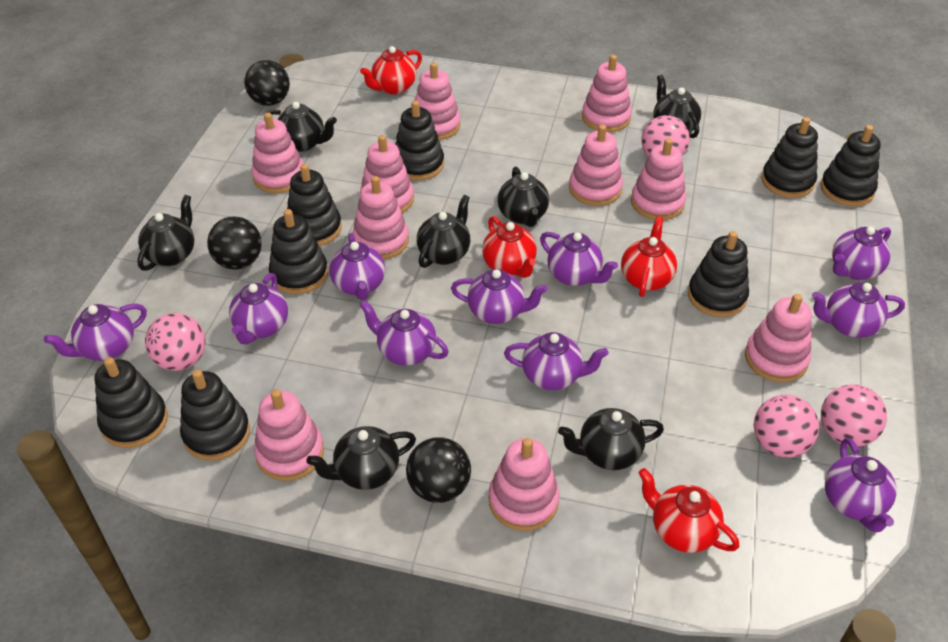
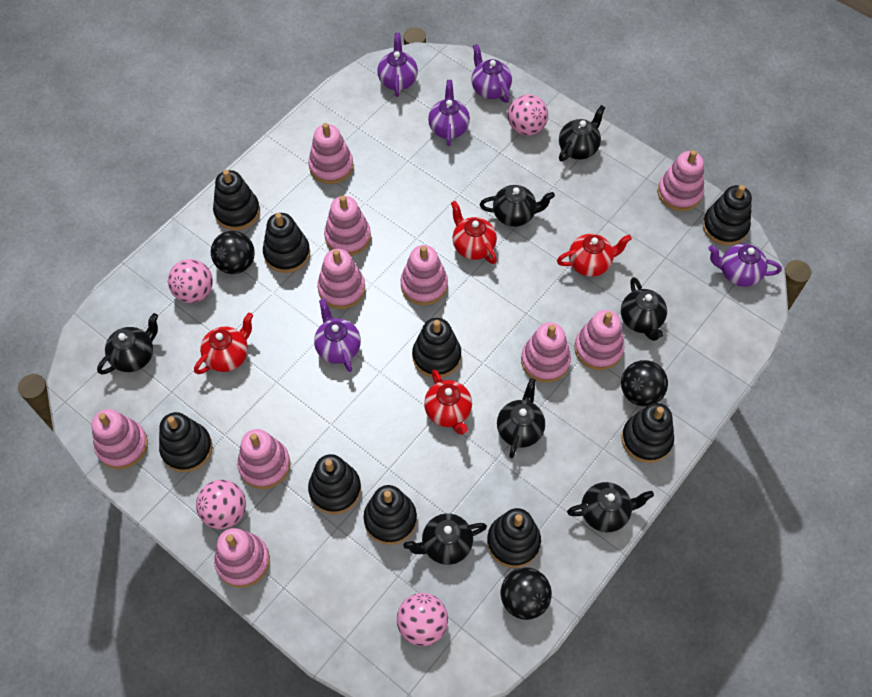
black stacking toy: 8 -> 9
purple teapot: 10 -> 5

